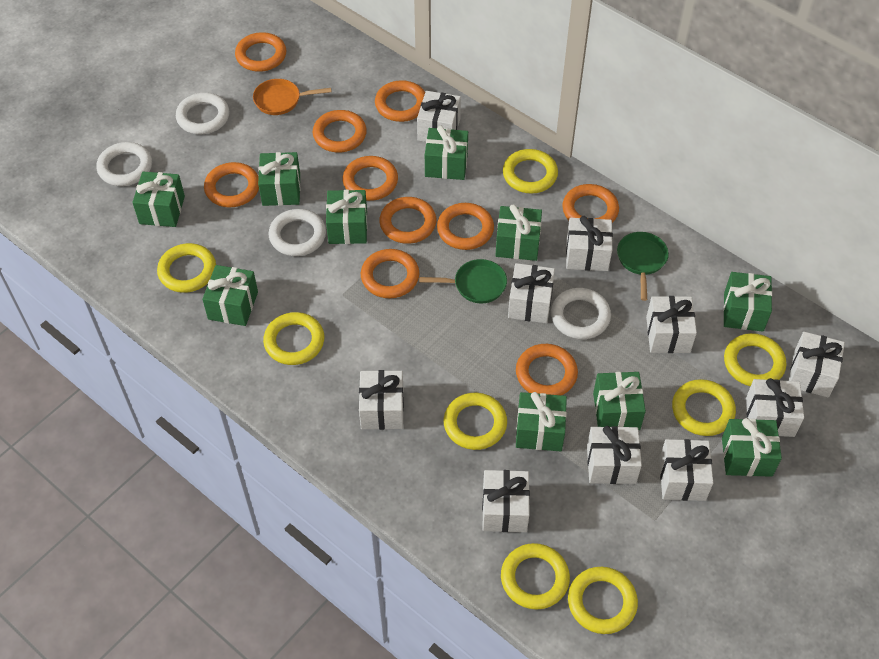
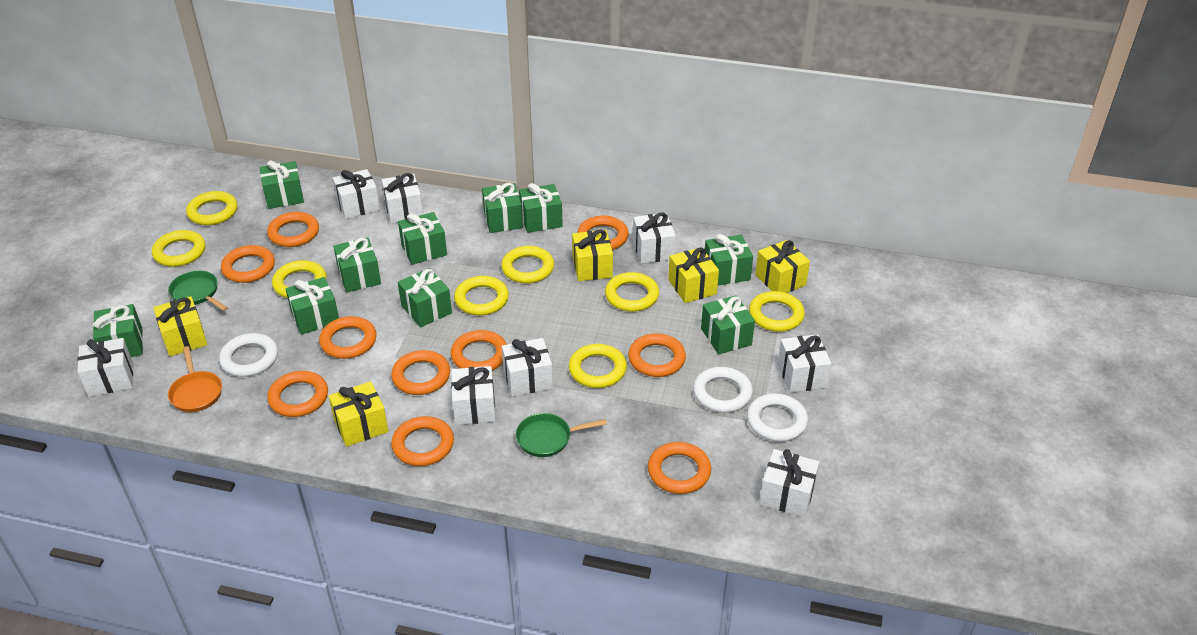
white gift: 10 -> 8
white ring: 4 -> 3
yellow gift: 0 -> 5

